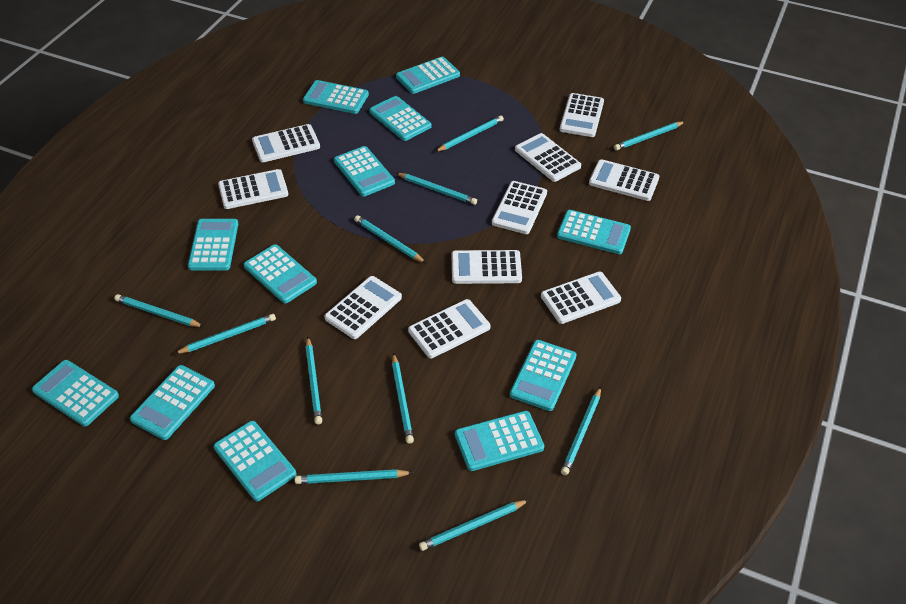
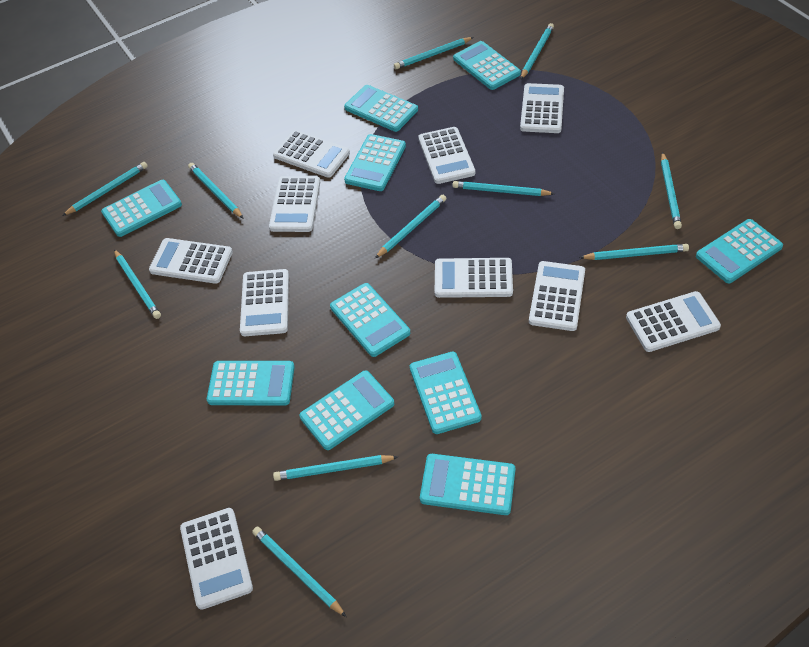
turquoise calculator: 12 -> 10

